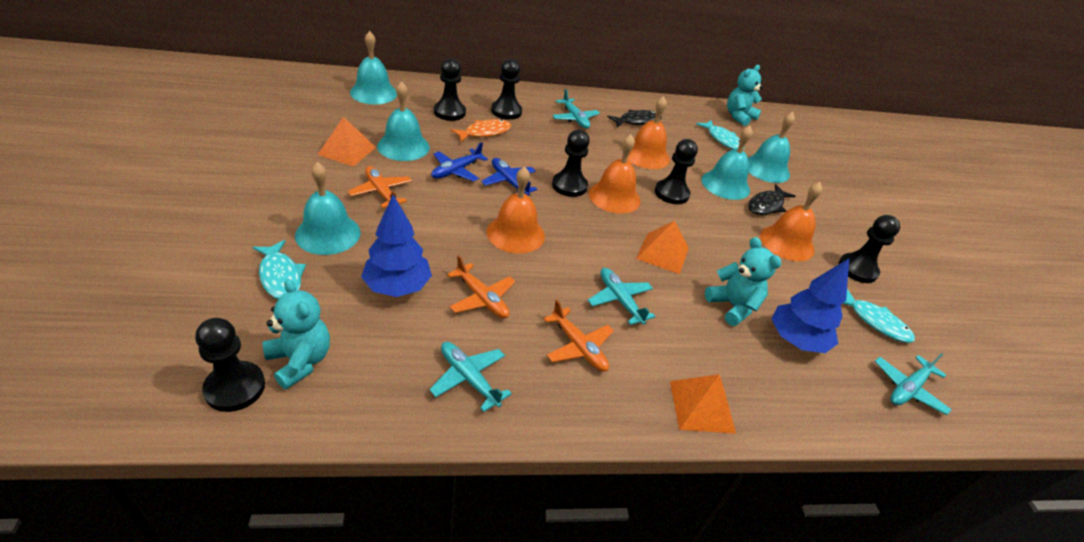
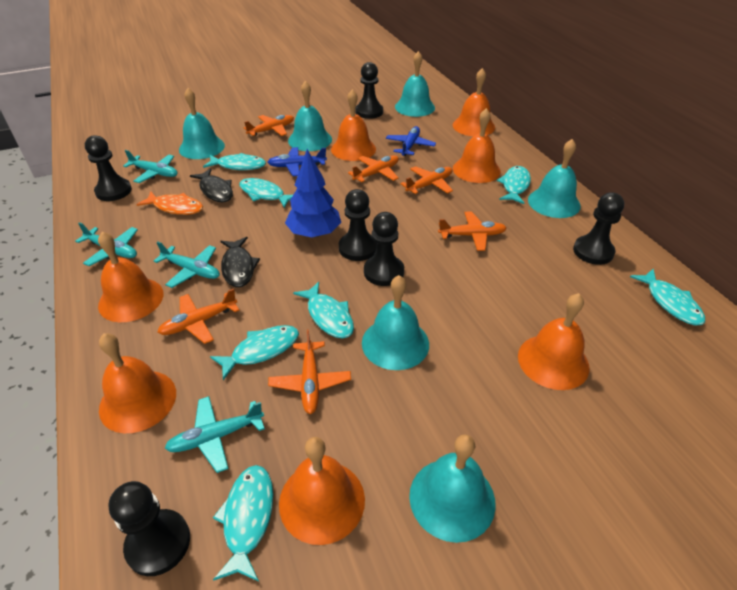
blue tree: 2 -> 1
orange bell: 4 -> 7
orange plane: 3 -> 6
orange pyramid: 3 -> 0
turquoise bell: 5 -> 6
turquoise fish: 3 -> 7
turquoise teddy bear: 3 -> 0

